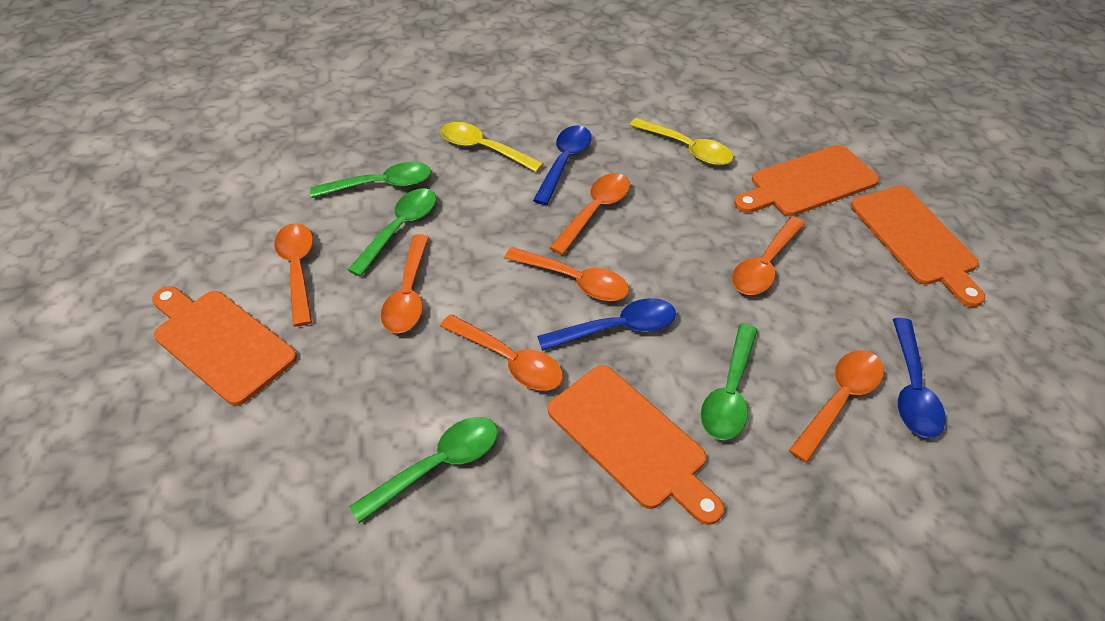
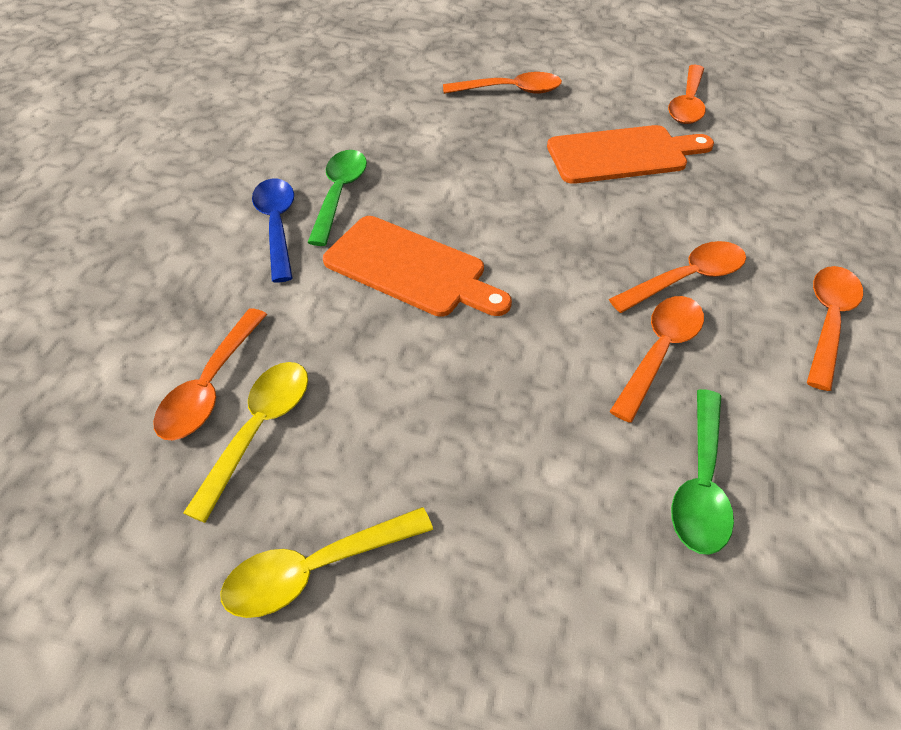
blue spoon: 3 -> 1
green spoon: 4 -> 2
orange cutting board: 4 -> 2
orange spoon: 7 -> 6

